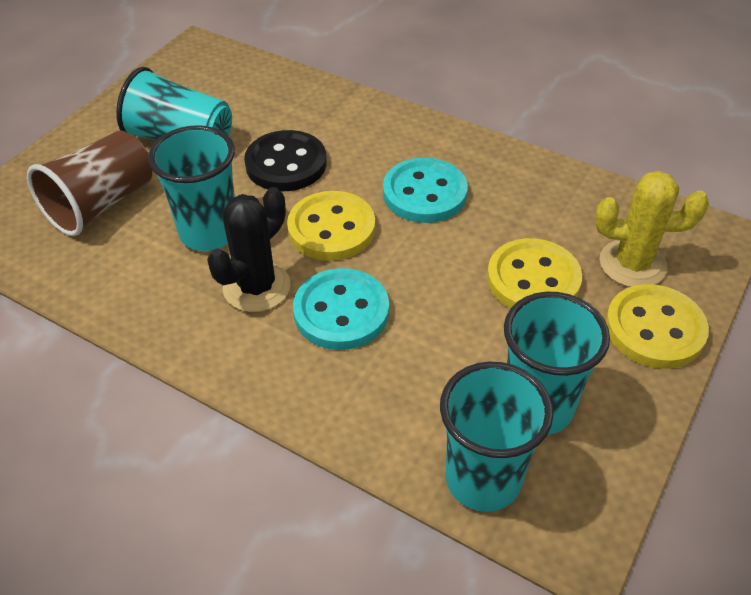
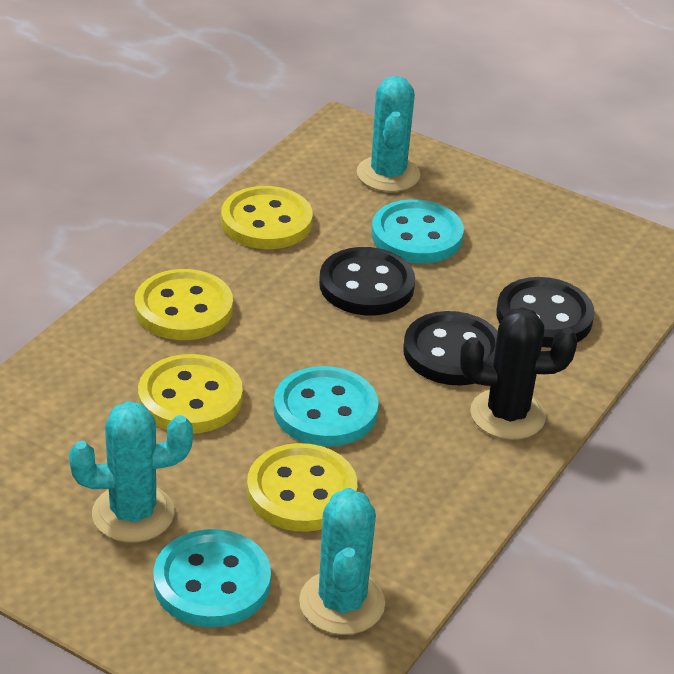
black button: 1 -> 3
brown cup: 1 -> 0
turquoise button: 2 -> 3
turquoise cactus: 0 -> 3
turquoise cup: 4 -> 0
yellow button: 3 -> 4
yellow cactus: 1 -> 0

